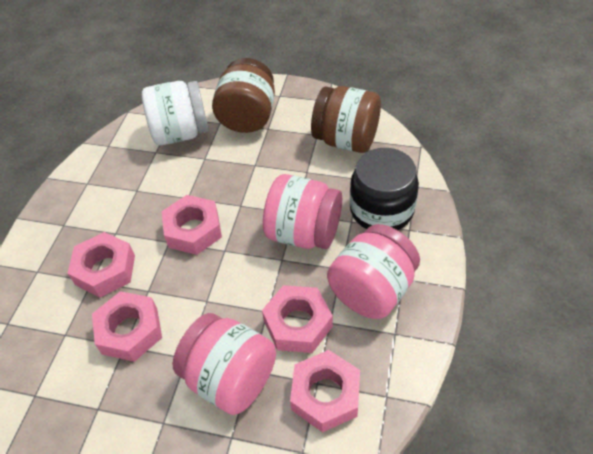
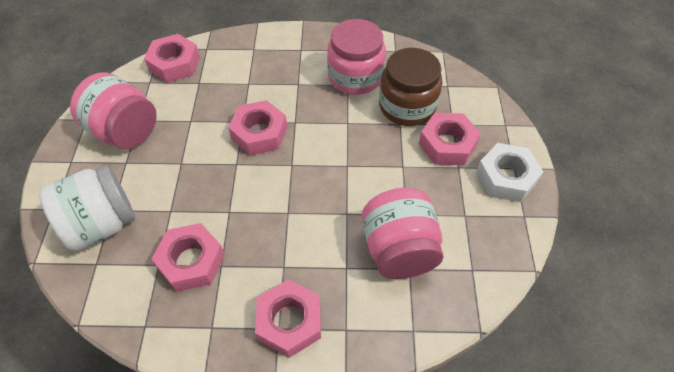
black jar: 1 -> 0
brown jar: 2 -> 1
white nut: 0 -> 1

